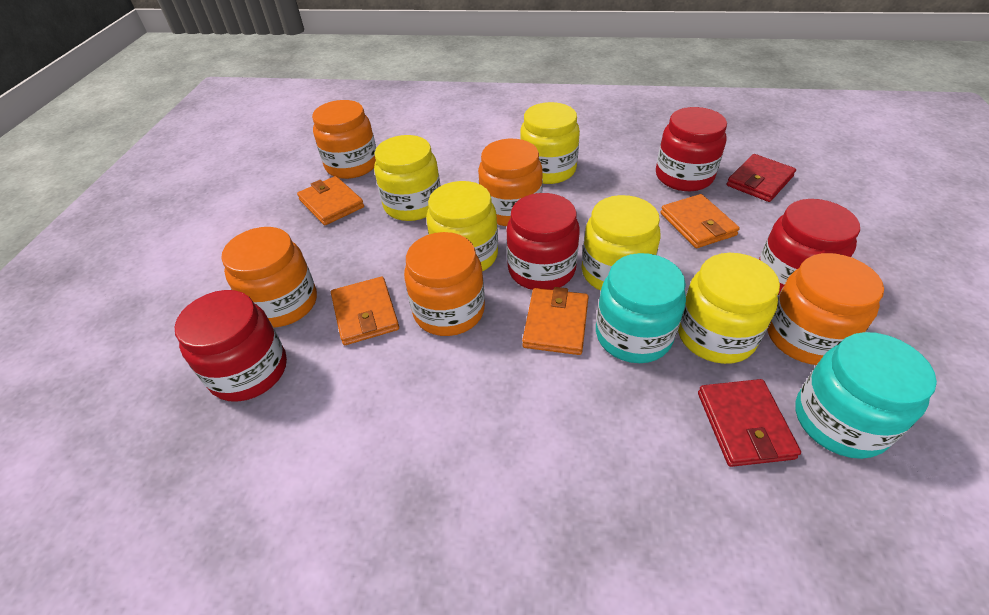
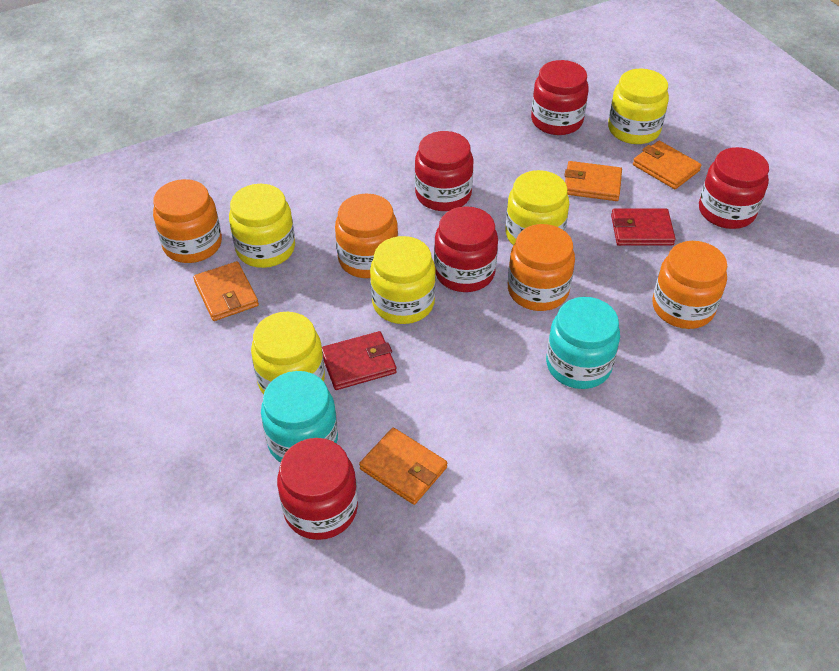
orange jar: 5 -> 4
red jar: 4 -> 5

